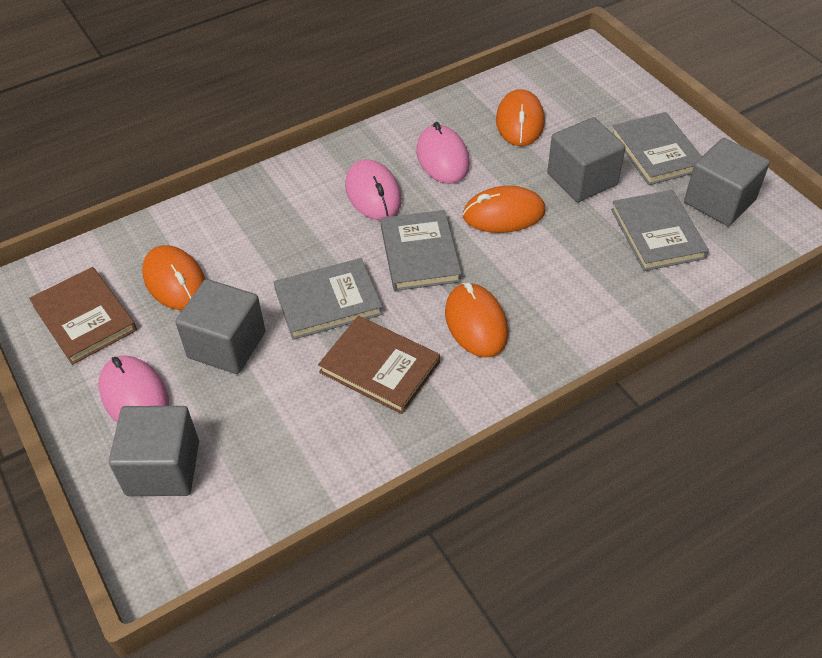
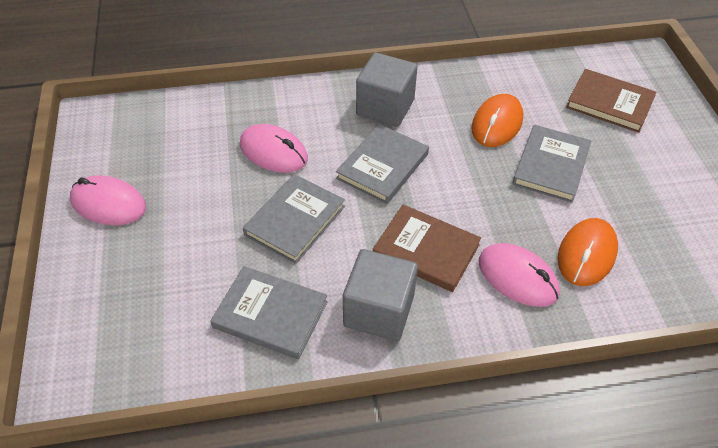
grey cube: 4 -> 2
orange mouse: 4 -> 2

